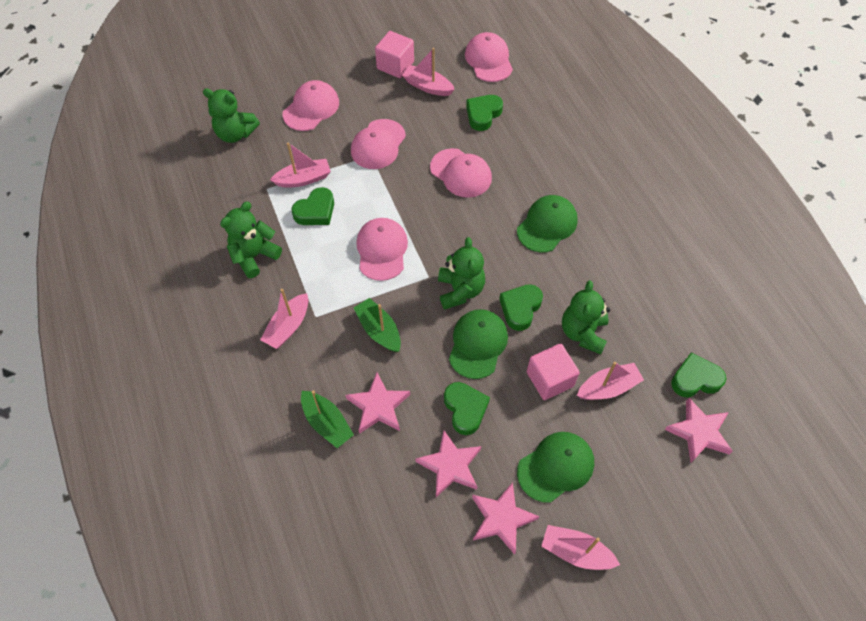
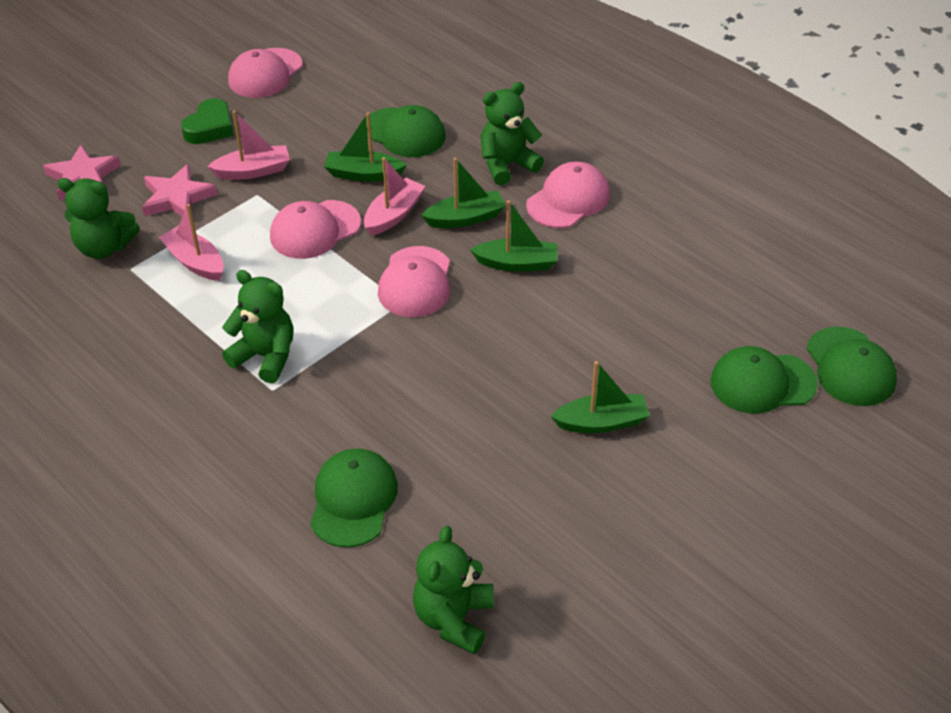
green boat: 2 -> 4
green cap: 3 -> 4
green heart: 5 -> 1
pink boat: 5 -> 3
pink cap: 5 -> 4
pink cube: 2 -> 0
pink star: 4 -> 2

